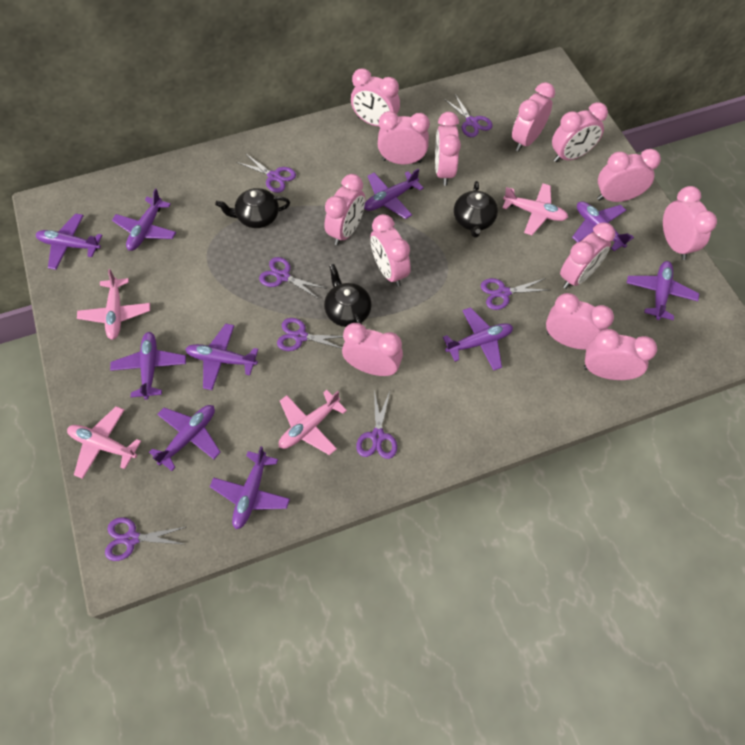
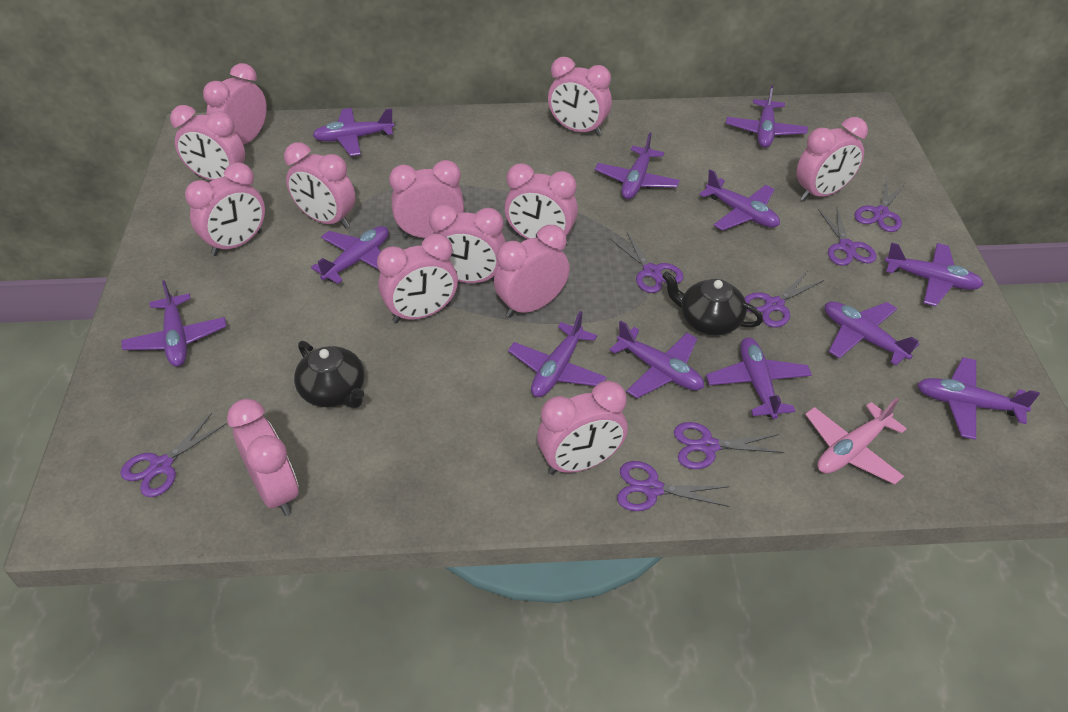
black teapot: 3 -> 2
pink plane: 4 -> 1
purple plane: 10 -> 12

